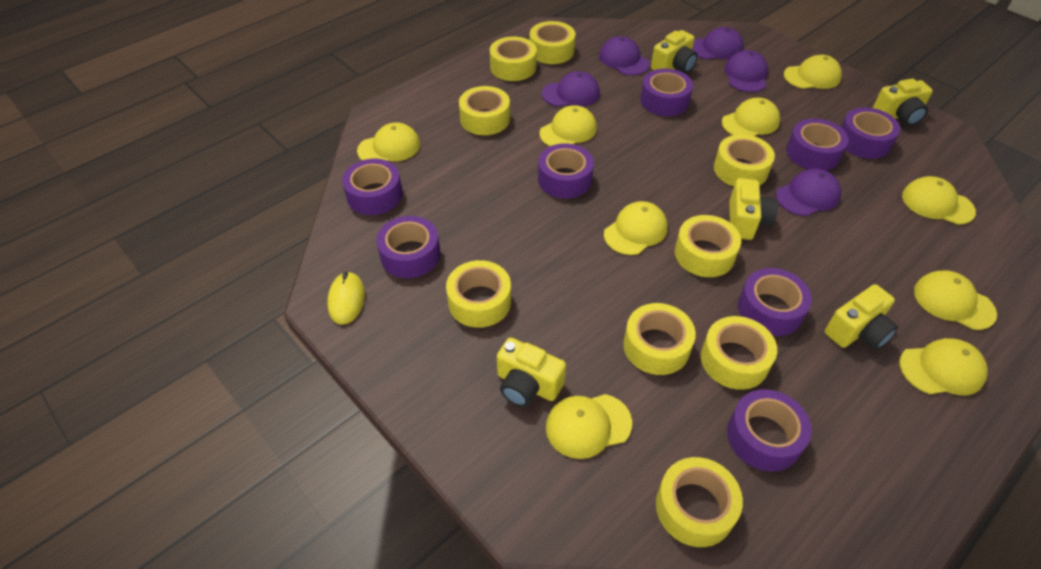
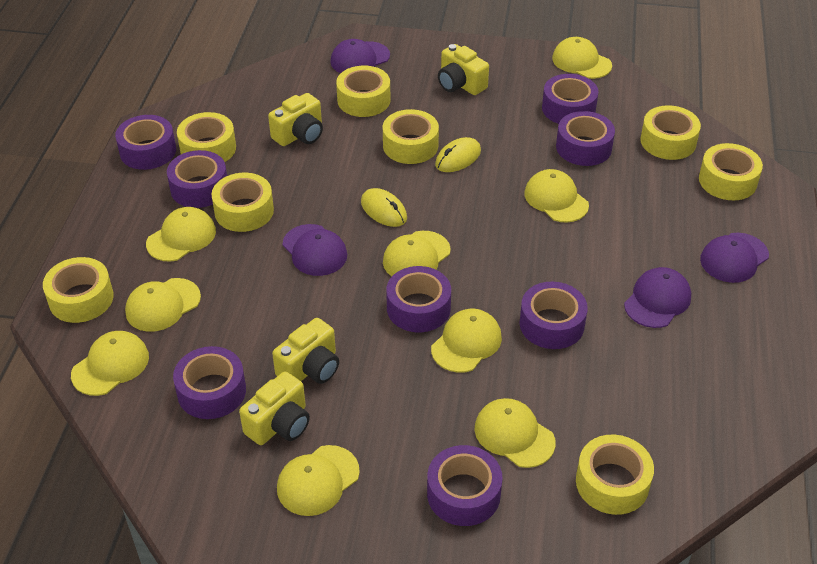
purple cap: 5 -> 4
yellow camera: 5 -> 4
yellow mouse: 1 -> 2
yellow tape: 9 -> 8

